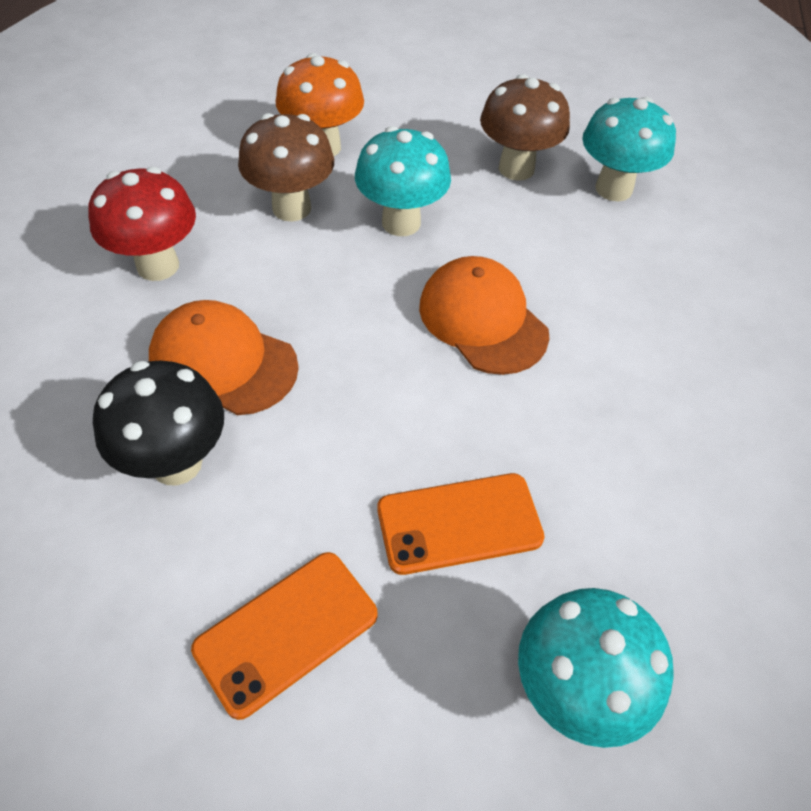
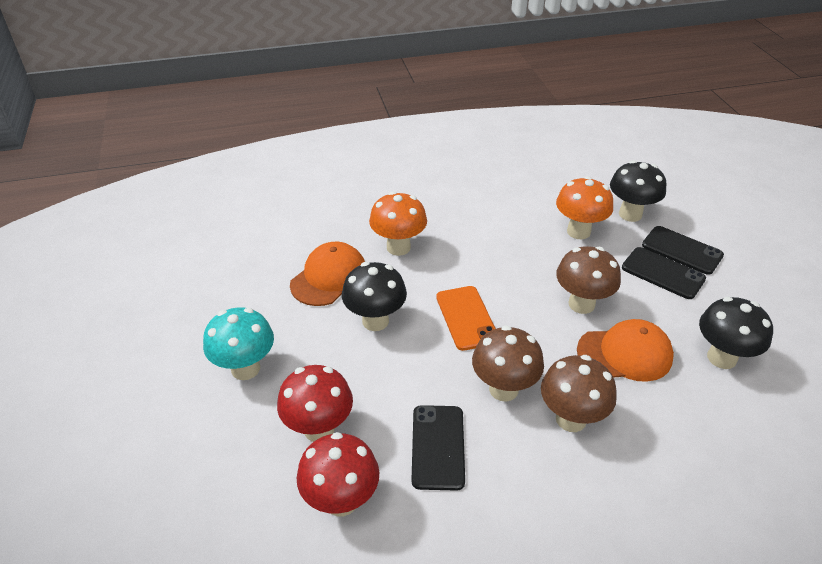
black mushroom: 1 -> 3
black phone: 0 -> 3
brown mushroom: 2 -> 3
orange mushroom: 1 -> 2
orange phone: 2 -> 1
red mushroom: 1 -> 2
turquoise mushroom: 3 -> 1

